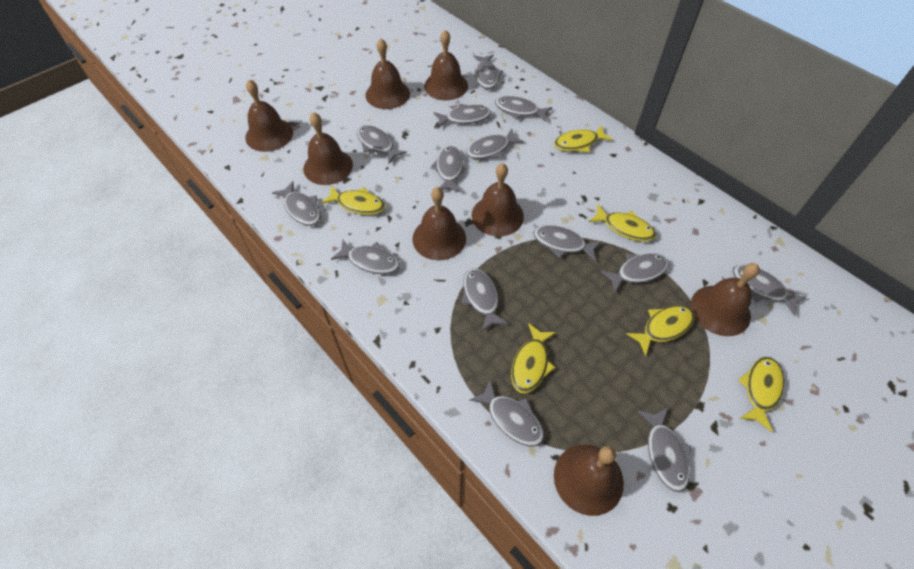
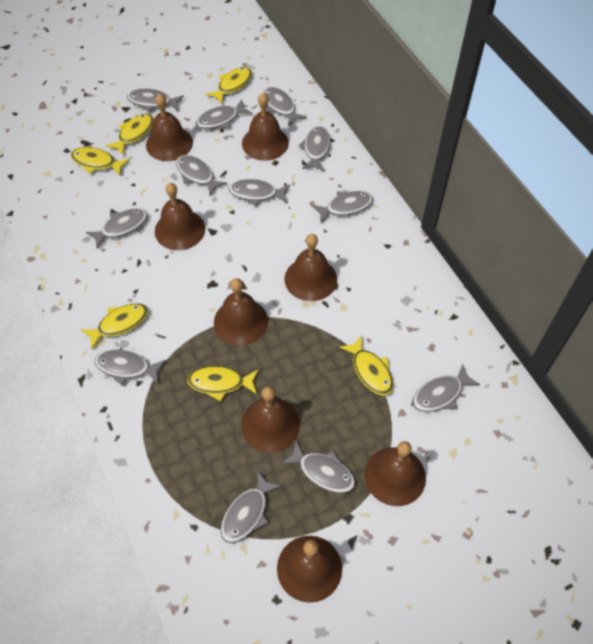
grey fish: 14 -> 12

